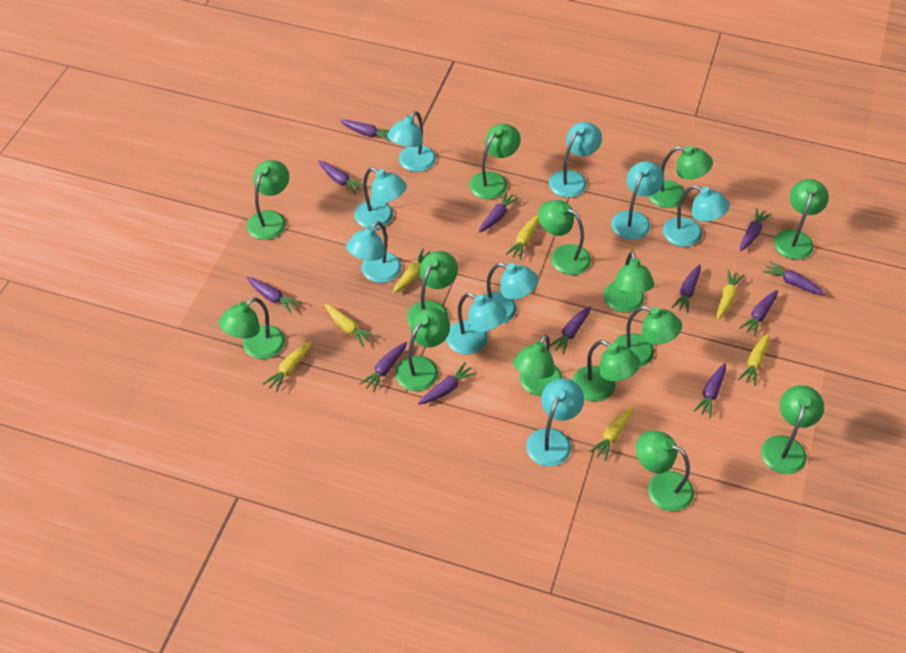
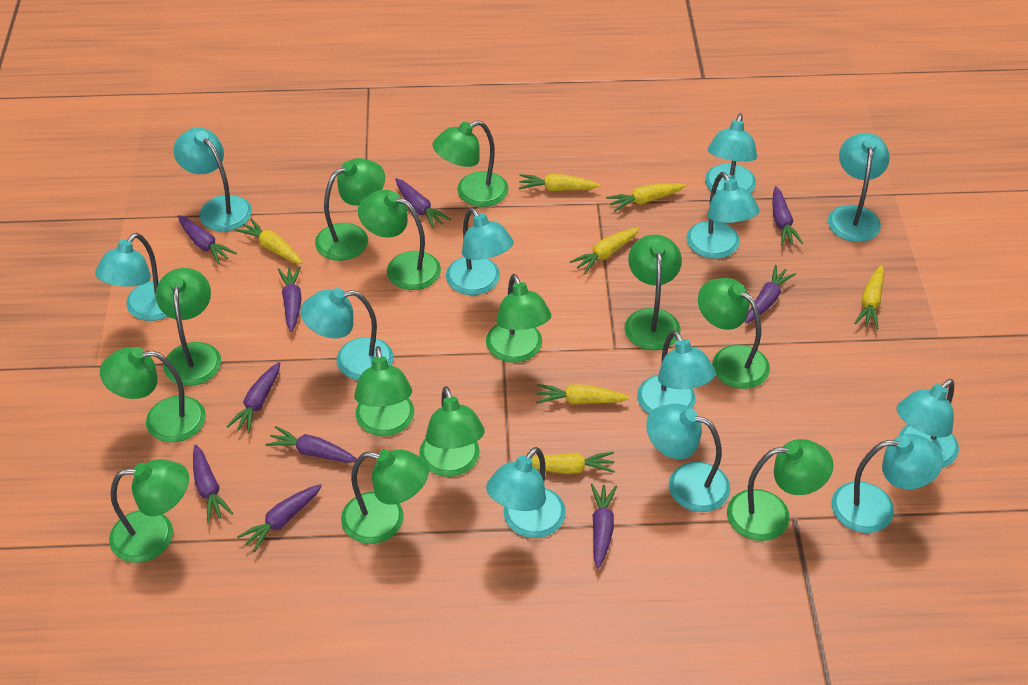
green lamp: 14 -> 13
purple carrot: 12 -> 10
turquoise lamp: 9 -> 12

